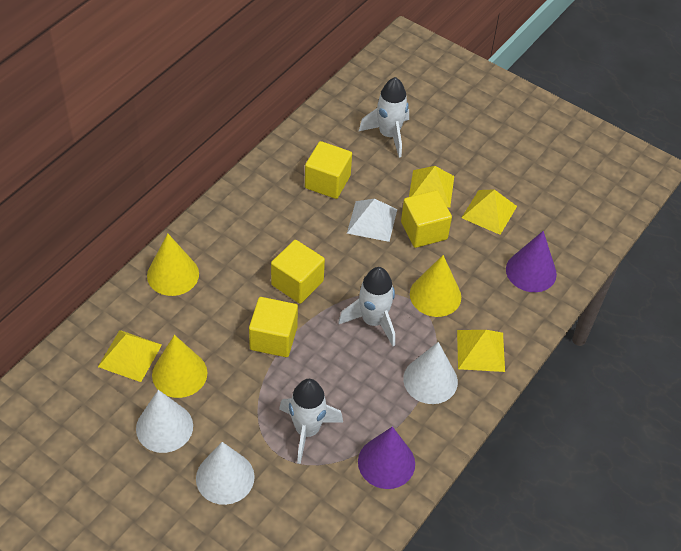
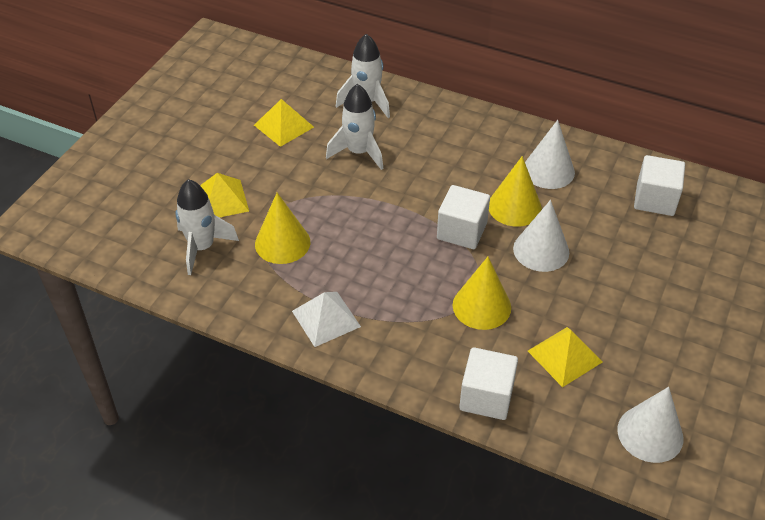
purple cone: 2 -> 0
white cube: 0 -> 3
yellow cube: 4 -> 0
yellow pyramid: 4 -> 3

